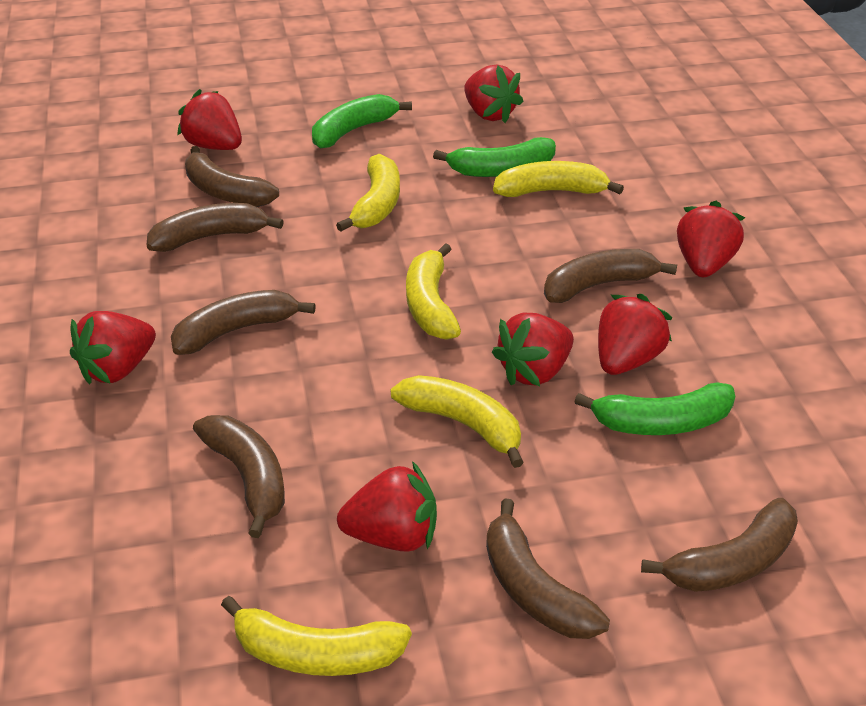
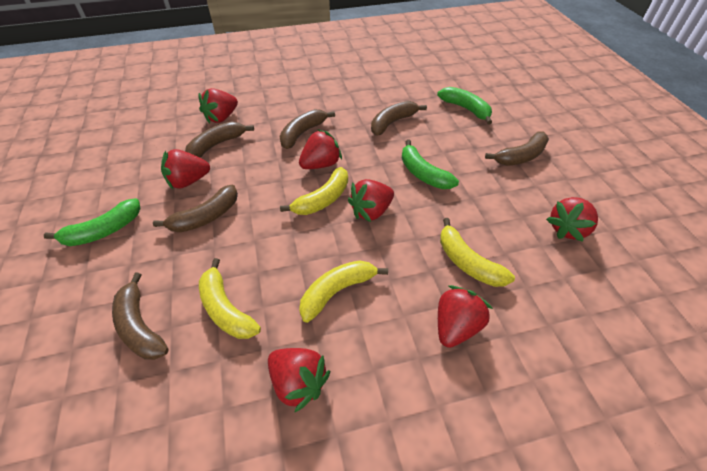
brown banana: 7 -> 6
yellow banana: 5 -> 4

